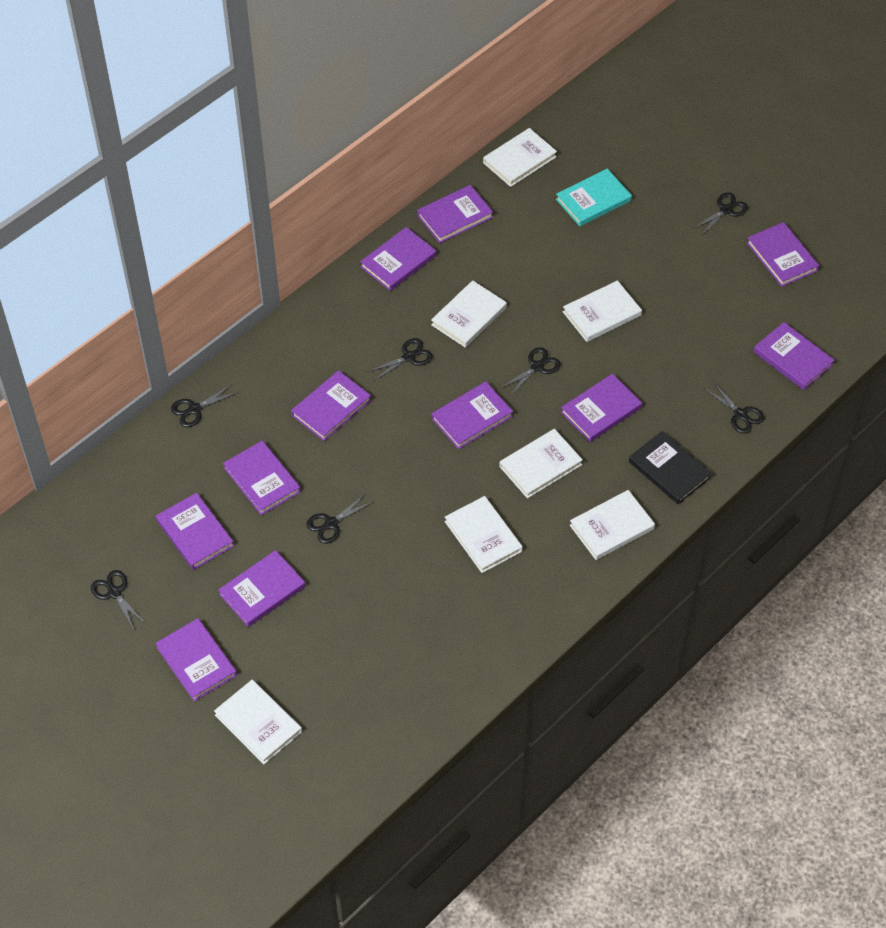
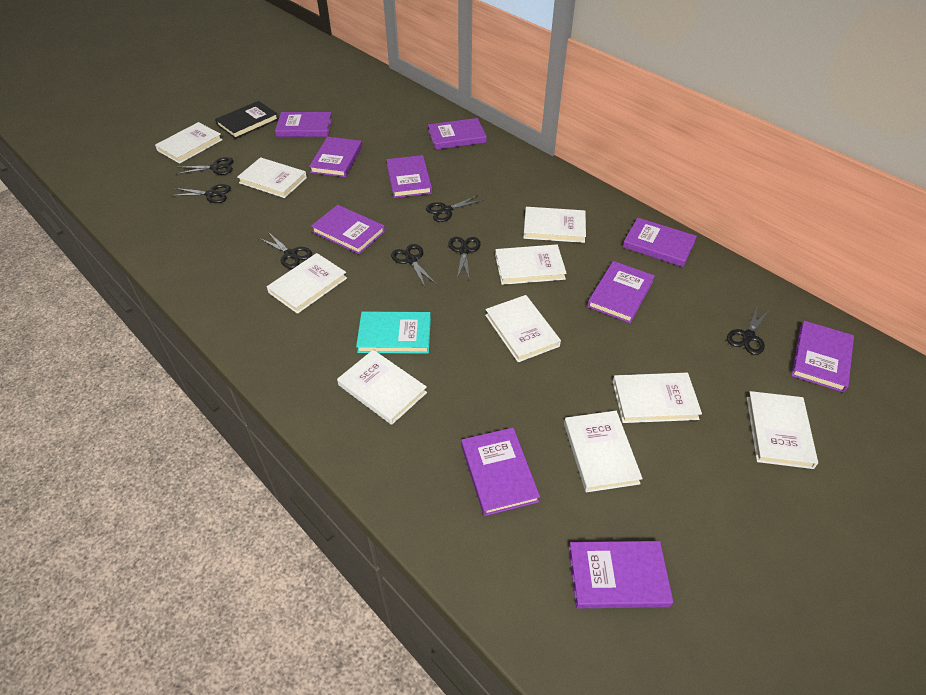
purple book: 11 -> 10
white book: 7 -> 10

